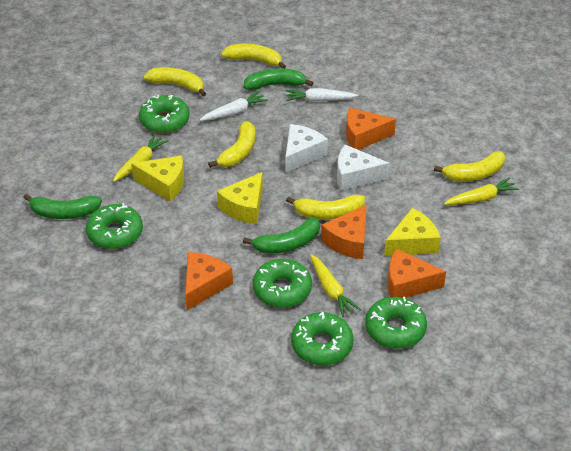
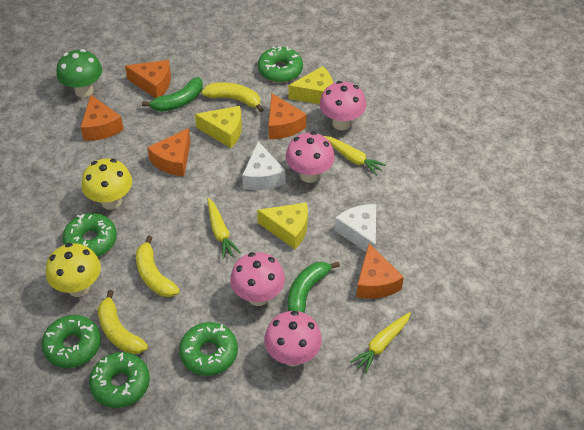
green banana: 3 -> 2
green mushroom: 0 -> 1
orange cheese: 4 -> 5
pink mushroom: 0 -> 4
white carrot: 2 -> 0
yellow banana: 5 -> 3
yellow mushroom: 0 -> 2

